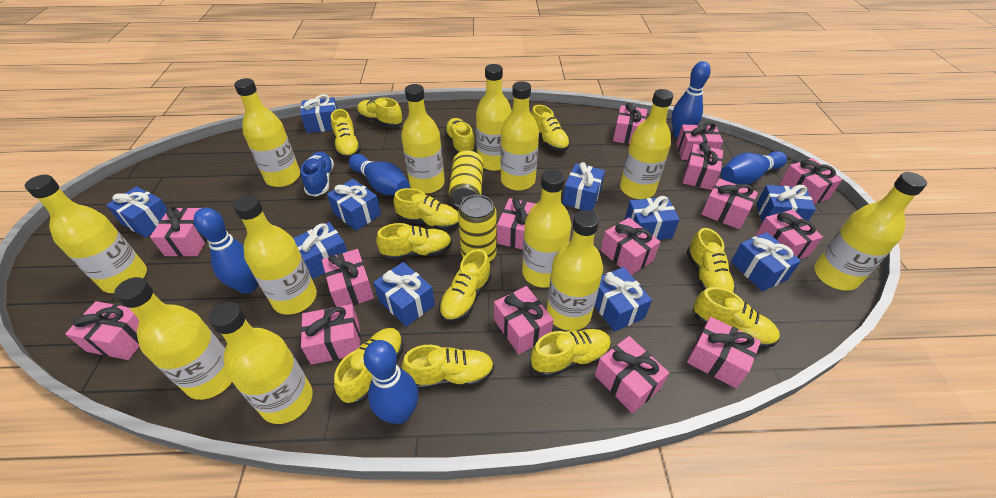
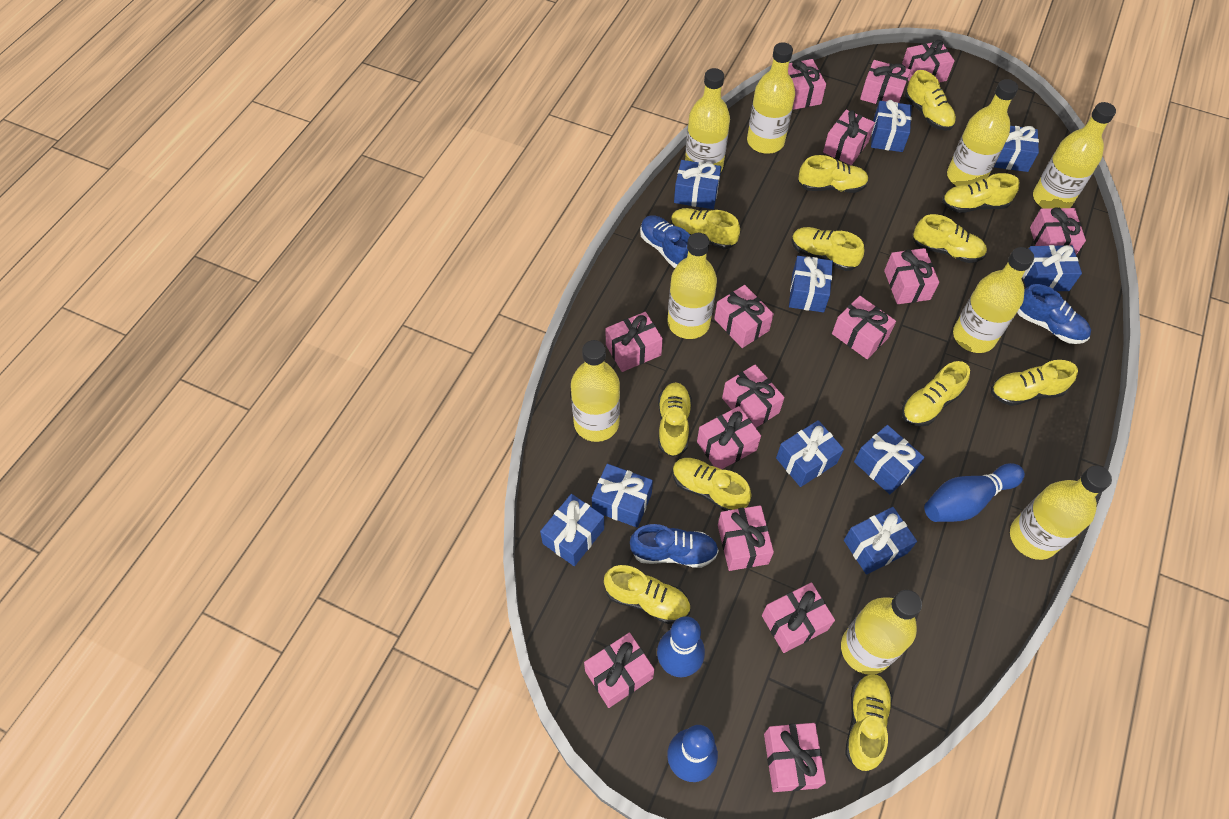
blue bowling pin: 5 -> 3
blue shoe: 1 -> 3
yellow bottle: 12 -> 9
yellow can: 2 -> 0

